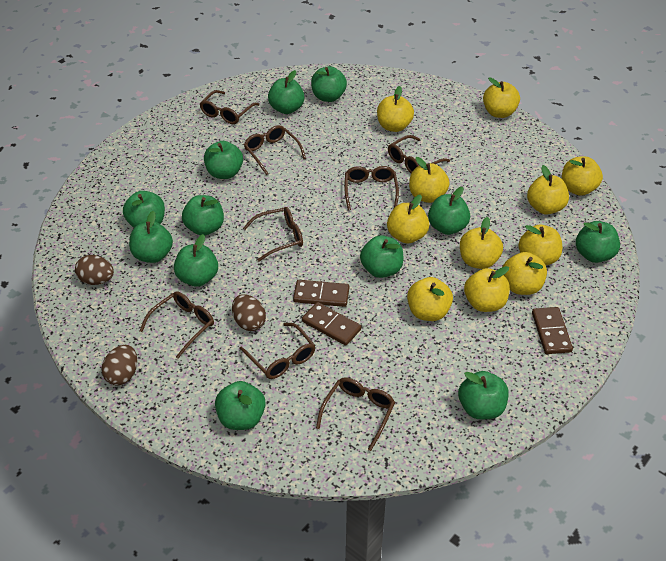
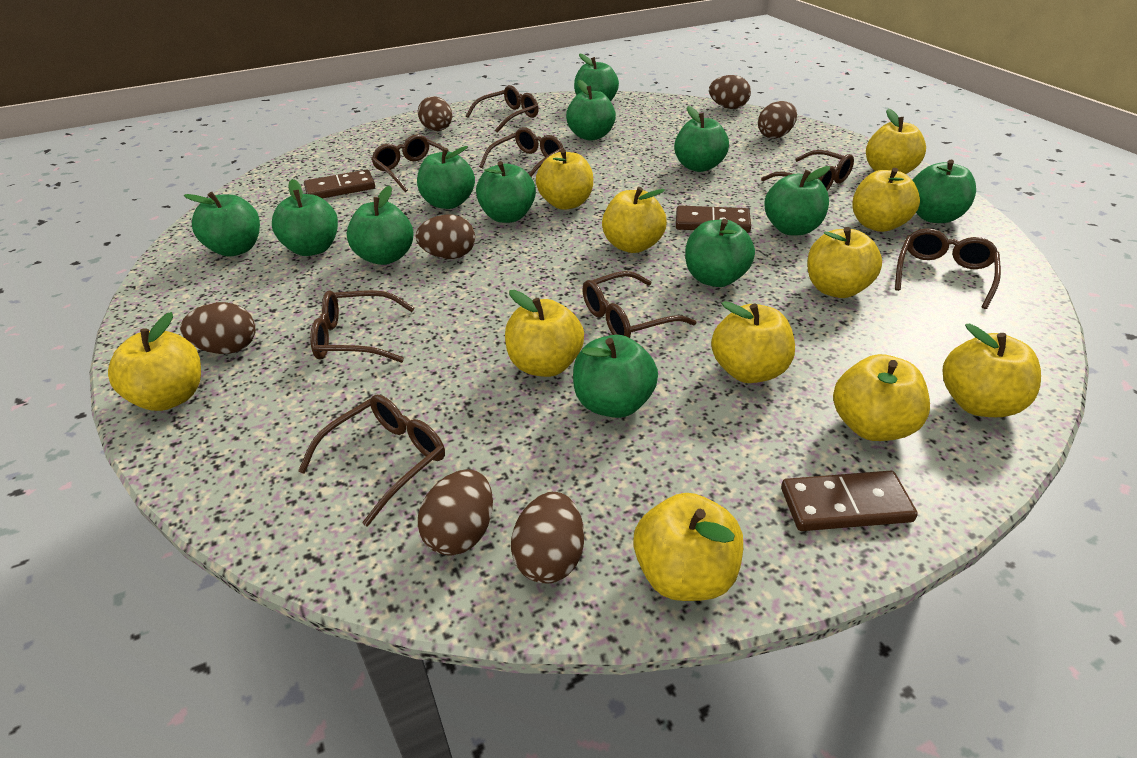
brown egg: 3 -> 7

